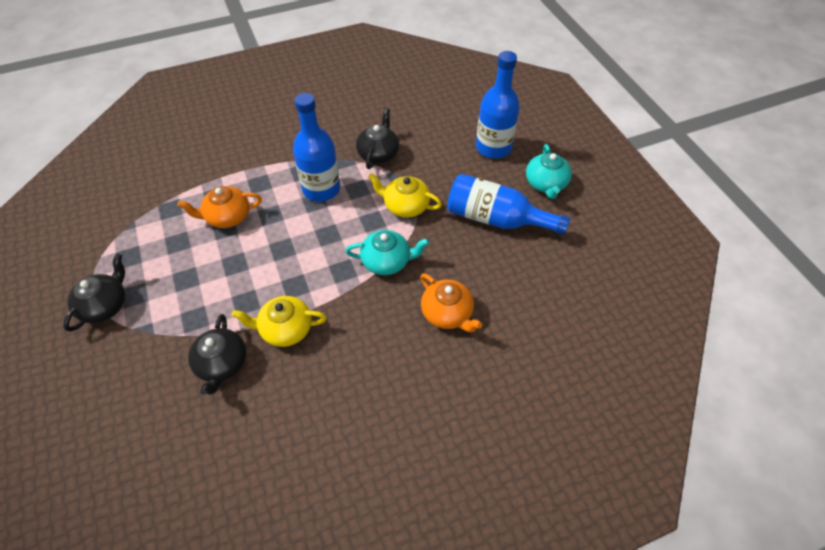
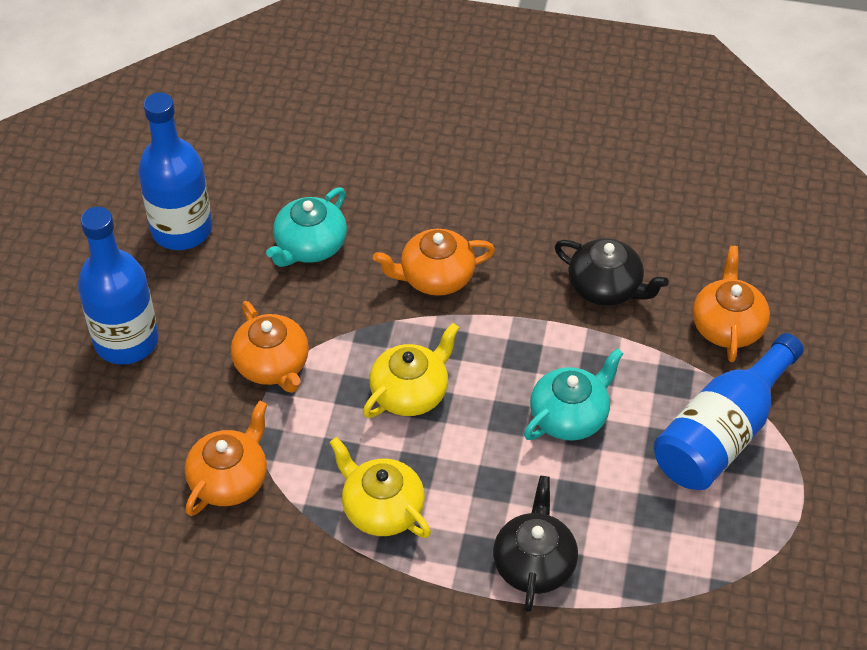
black teapot: 3 -> 2
orange teapot: 2 -> 4

